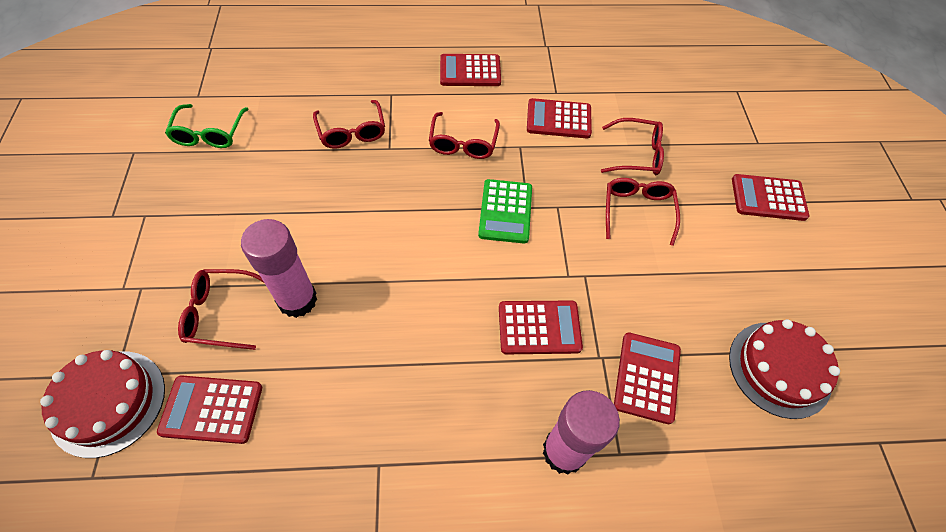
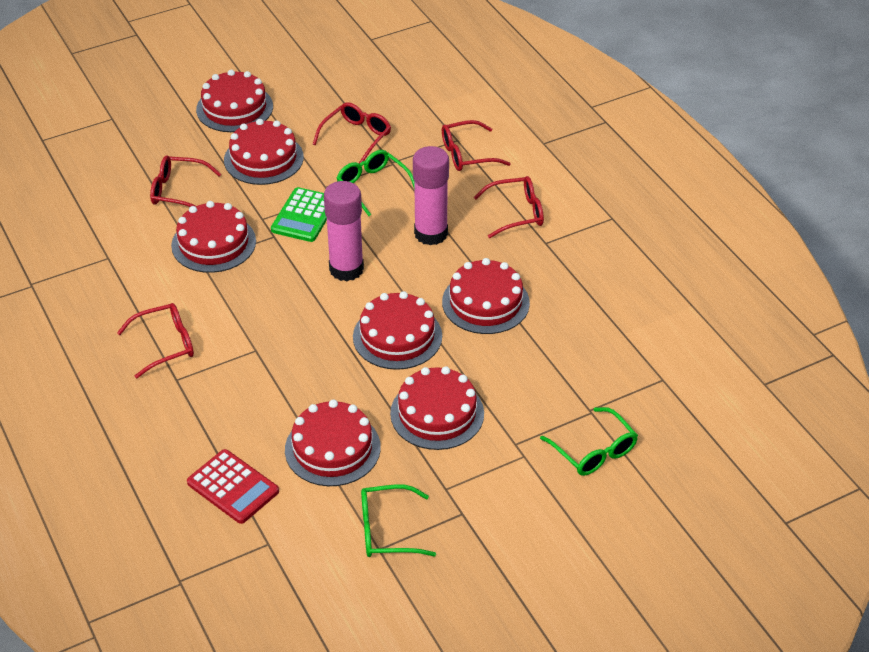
green glasses: 1 -> 3
red cake: 2 -> 7
red calculator: 6 -> 1

